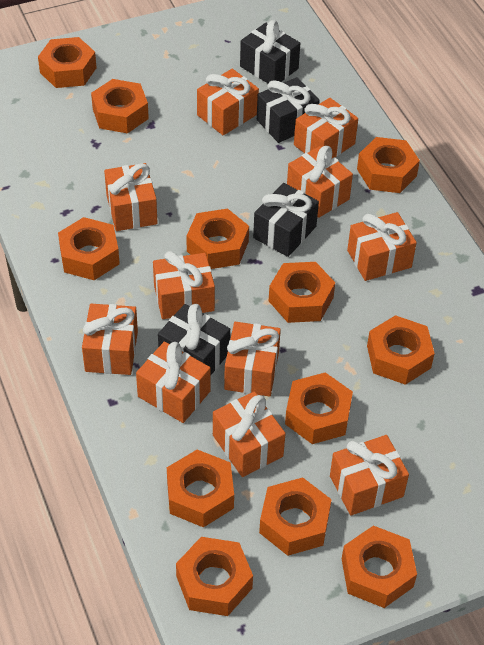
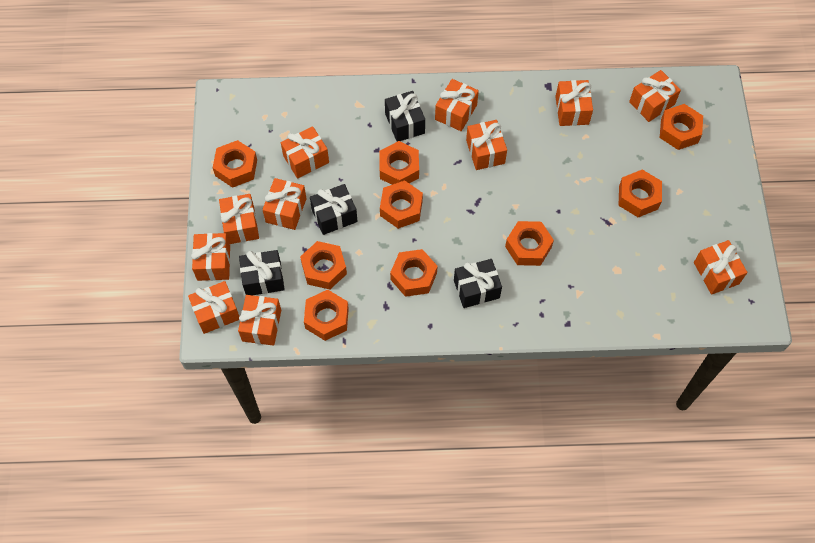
orange nut: 12 -> 9

